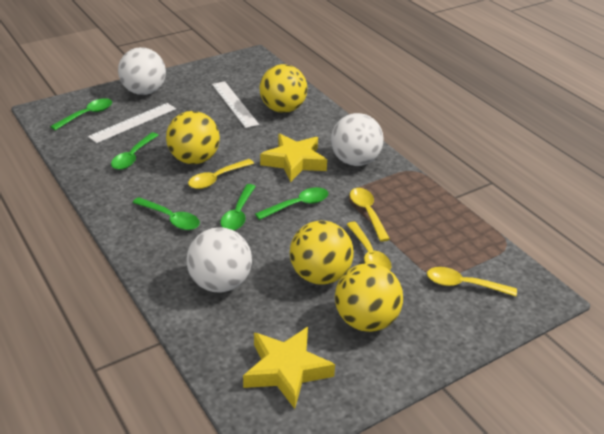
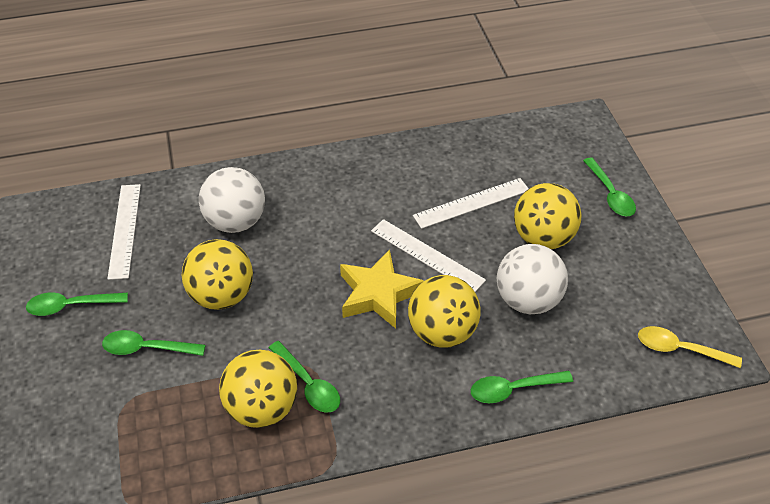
white ball: 3 -> 2
white ruler: 2 -> 3
yellow spoon: 4 -> 1
yellow star: 2 -> 1

